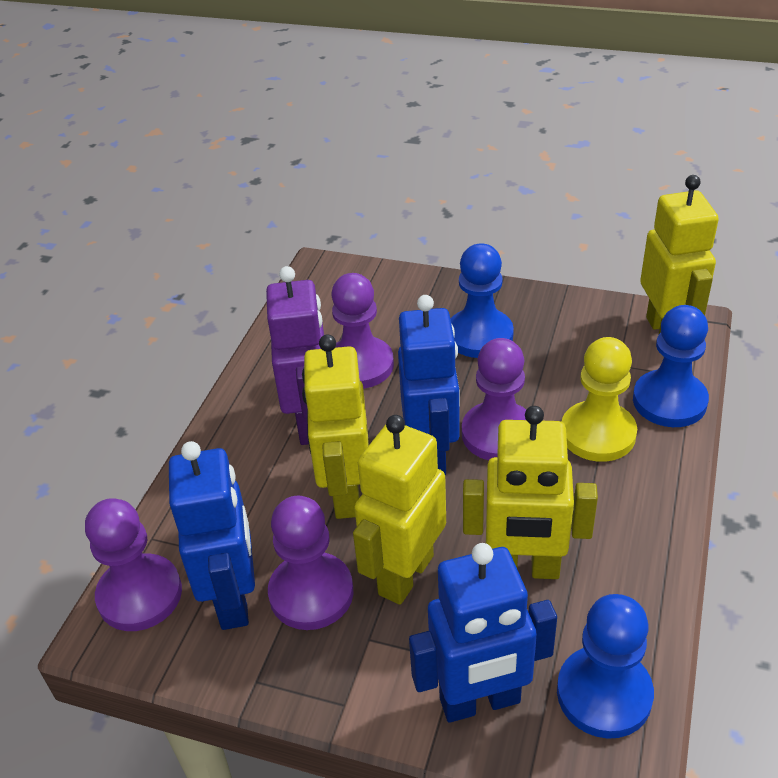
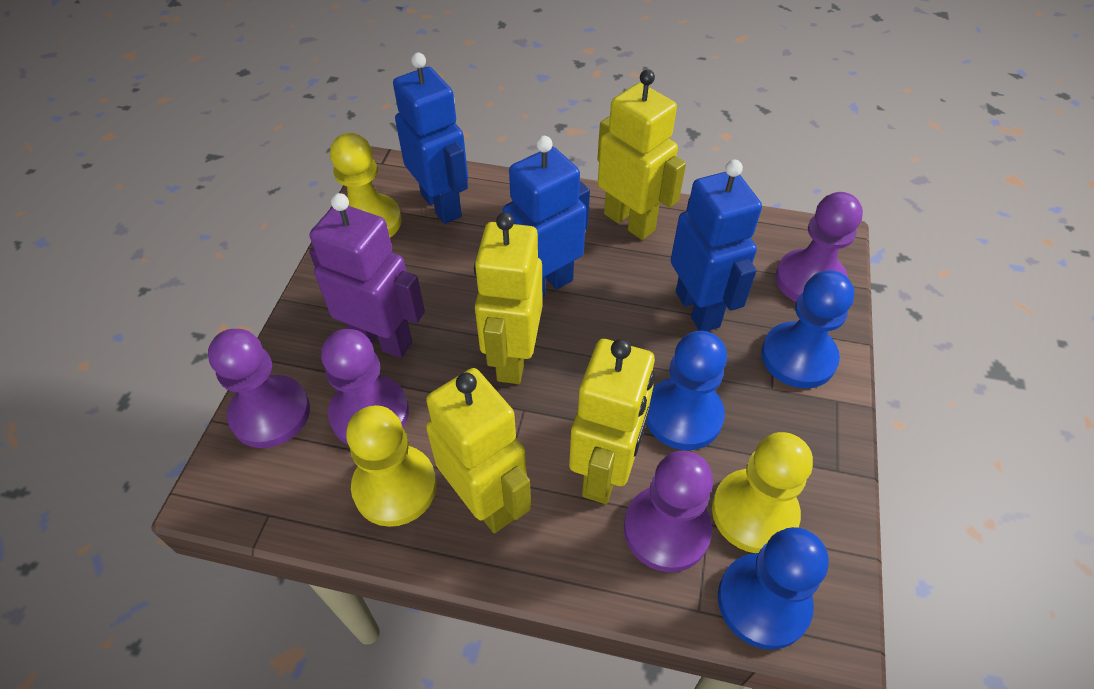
yellow pawn: 1 -> 3

